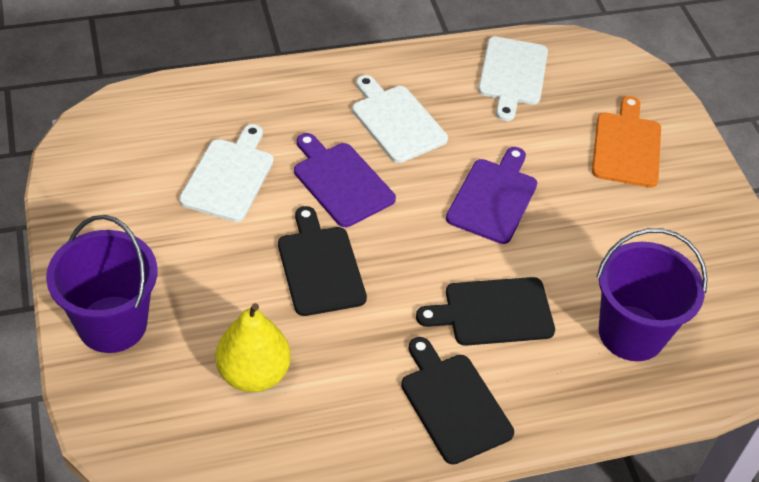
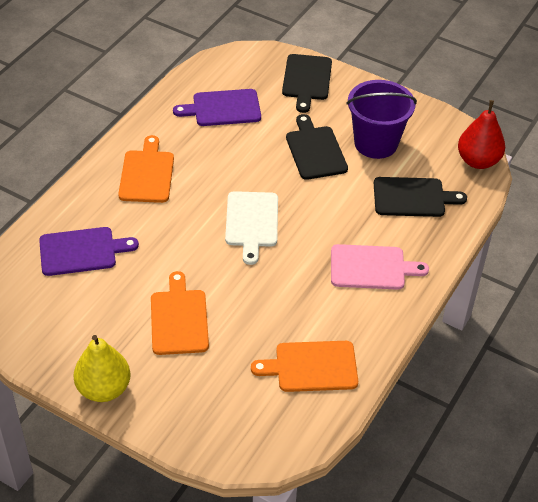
orange cutting board: 1 -> 3
pink cutting board: 0 -> 1
purple bucket: 2 -> 1
red pear: 0 -> 1
white cutting board: 3 -> 1

